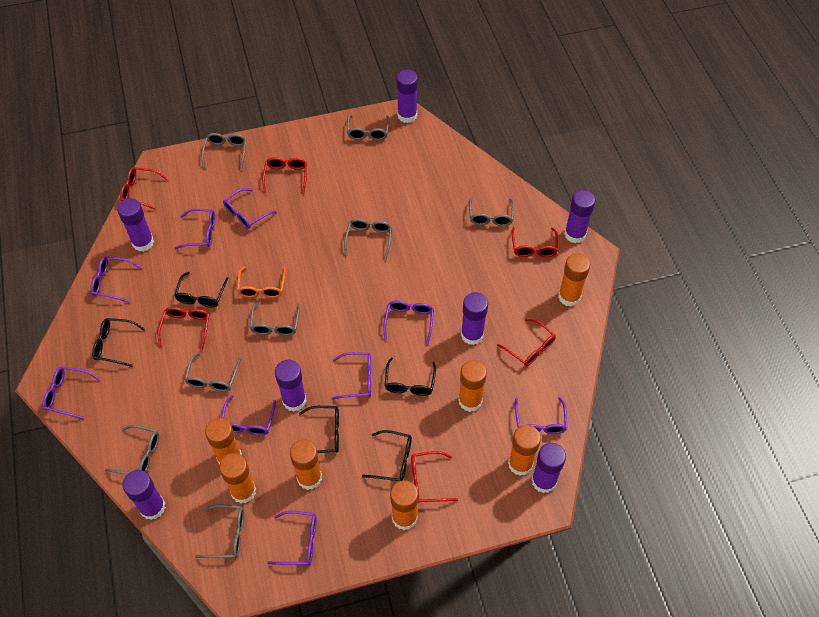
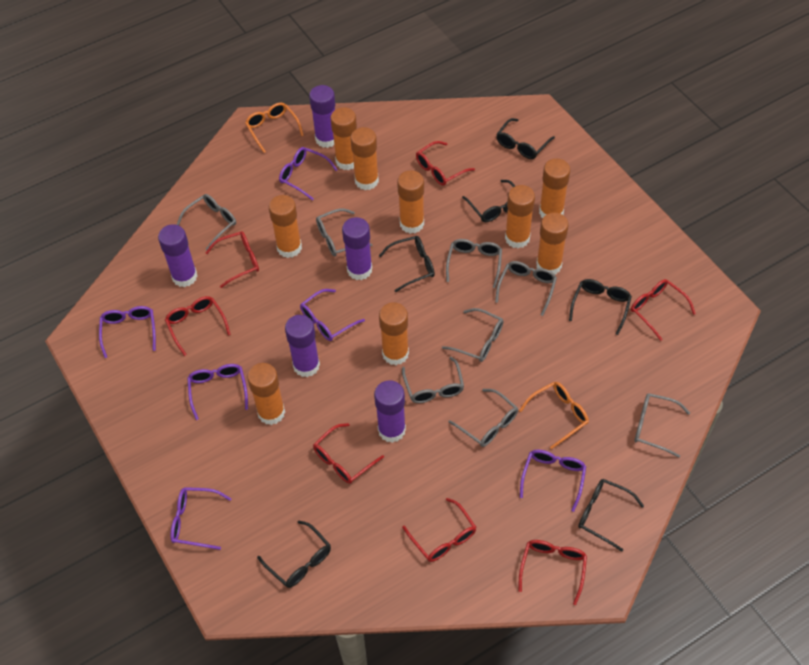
black glasses: 5 -> 6
orange glasses: 1 -> 2
orange glue stick: 7 -> 9
purple glasses: 9 -> 6
purple glue stick: 7 -> 5
red glasses: 6 -> 7

